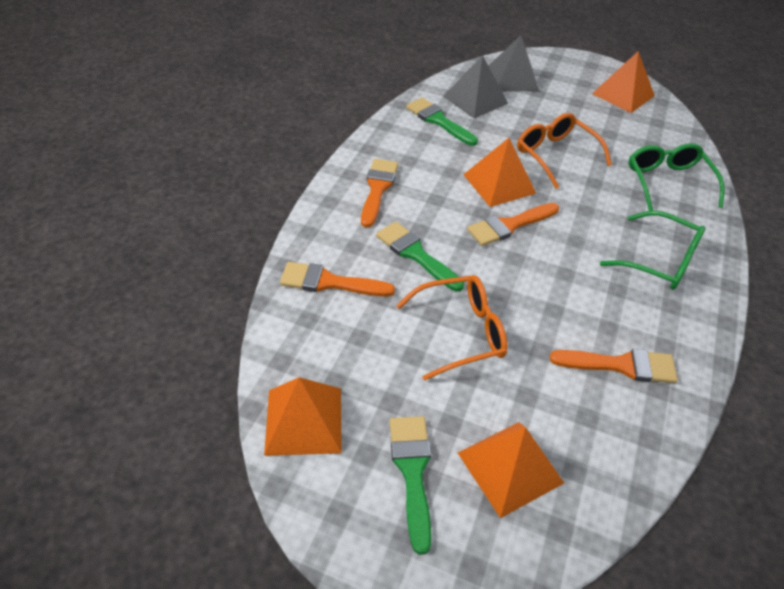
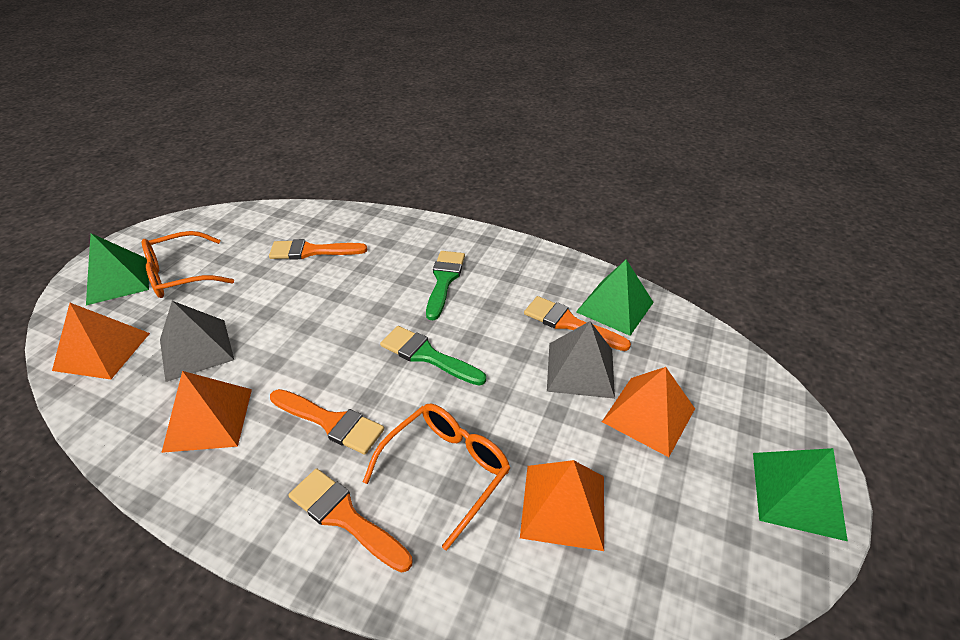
green brush: 3 -> 2
green glasses: 2 -> 0
green pyramid: 0 -> 3

